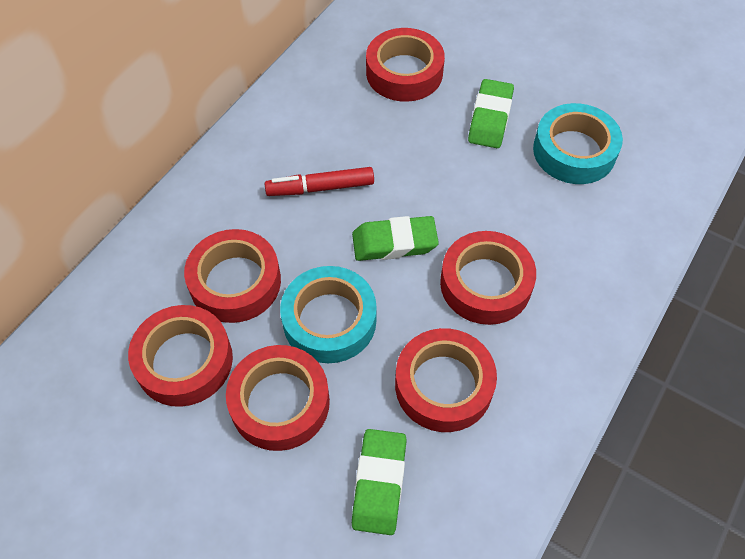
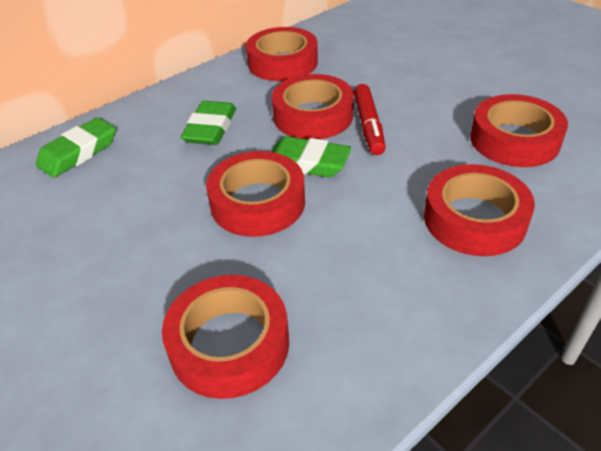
turquoise tape: 2 -> 0

